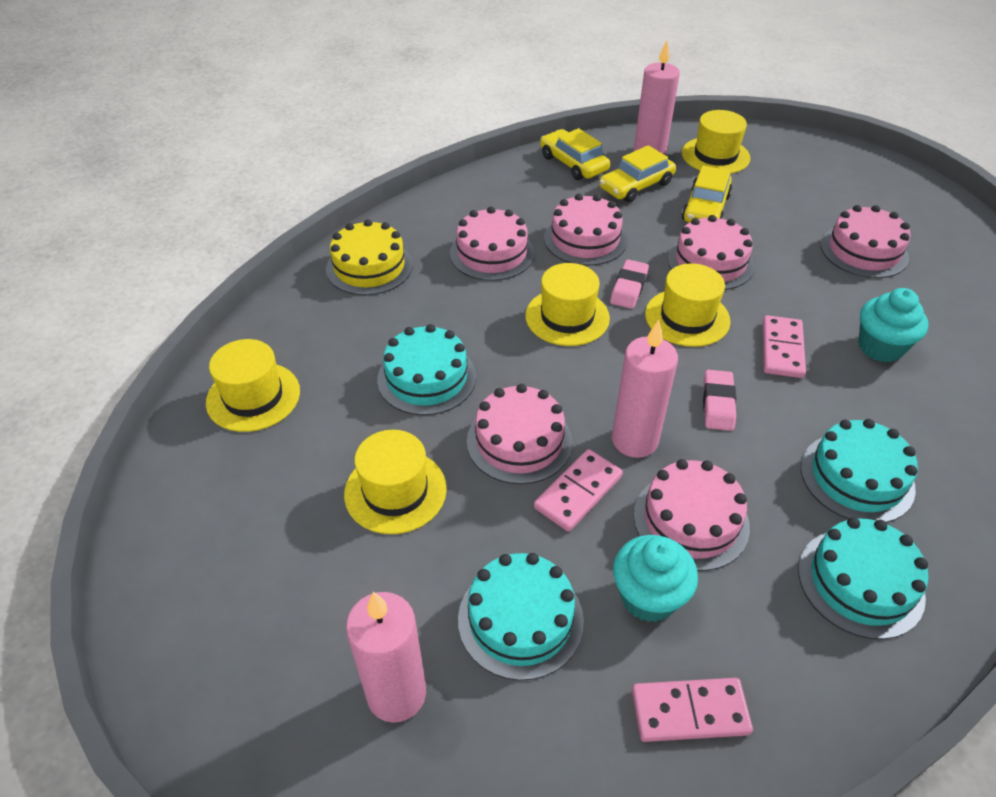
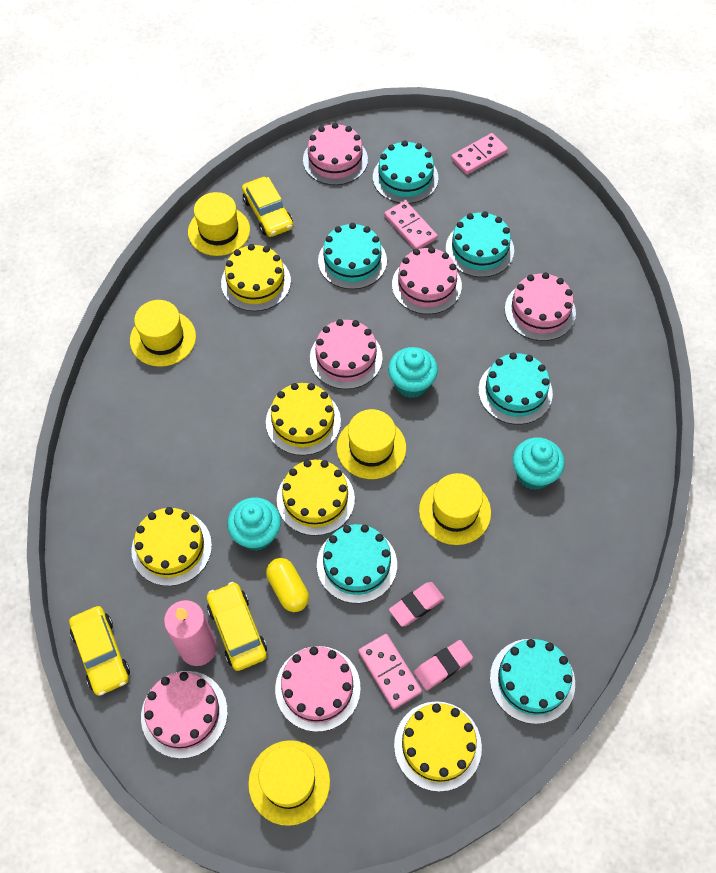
pink candle: 3 -> 1
turquoise cake: 4 -> 6
turquoise cupcake: 2 -> 3
yellow cake: 1 -> 5
yellow capsule: 0 -> 1

